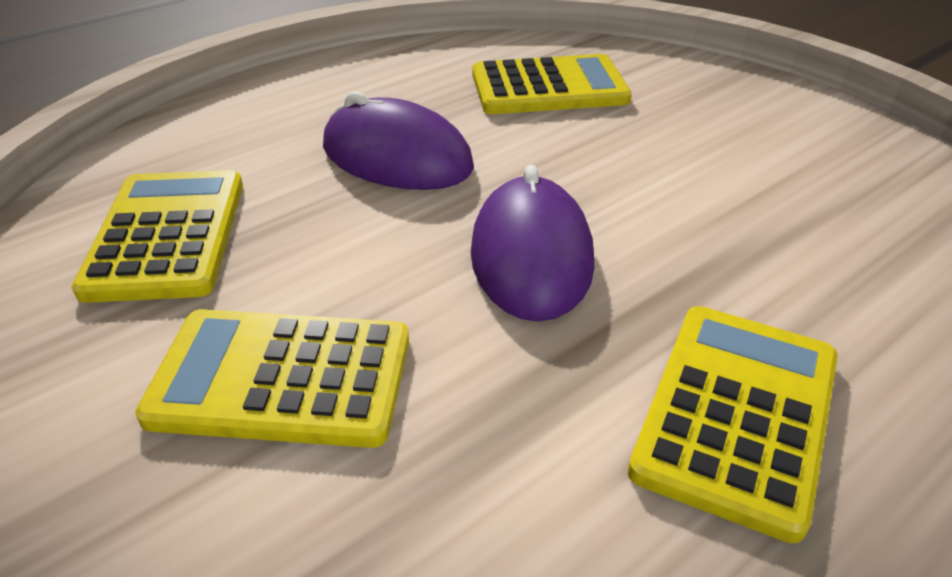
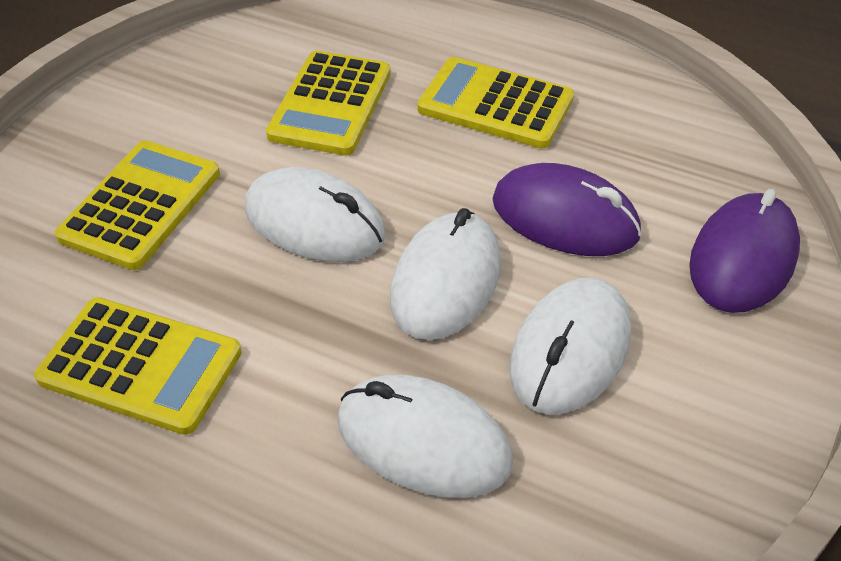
white mouse: 0 -> 4

